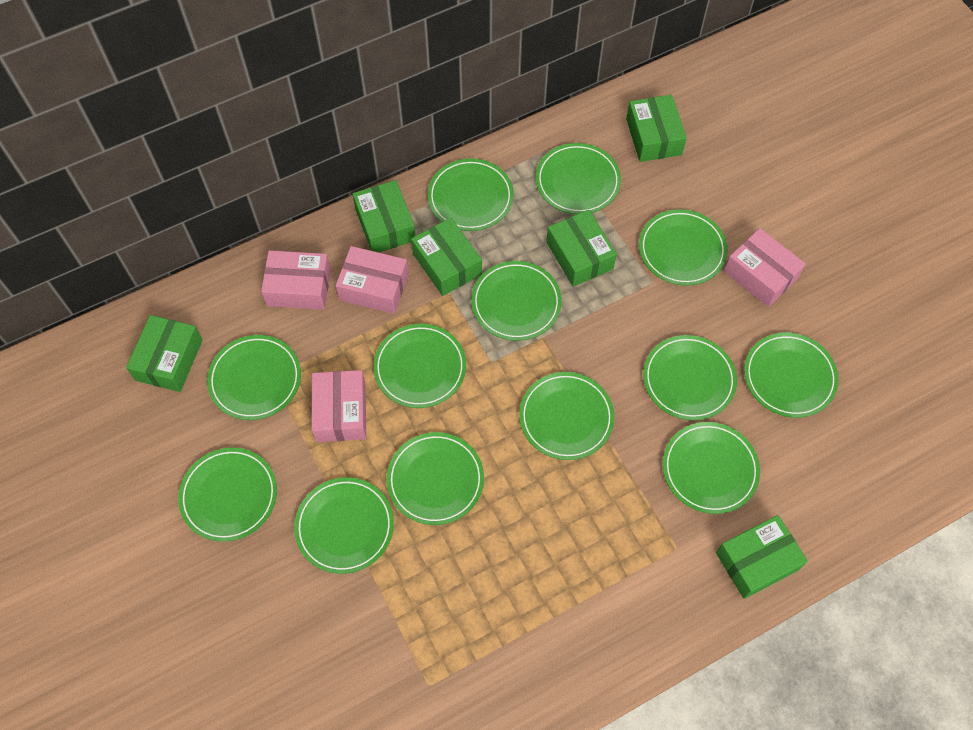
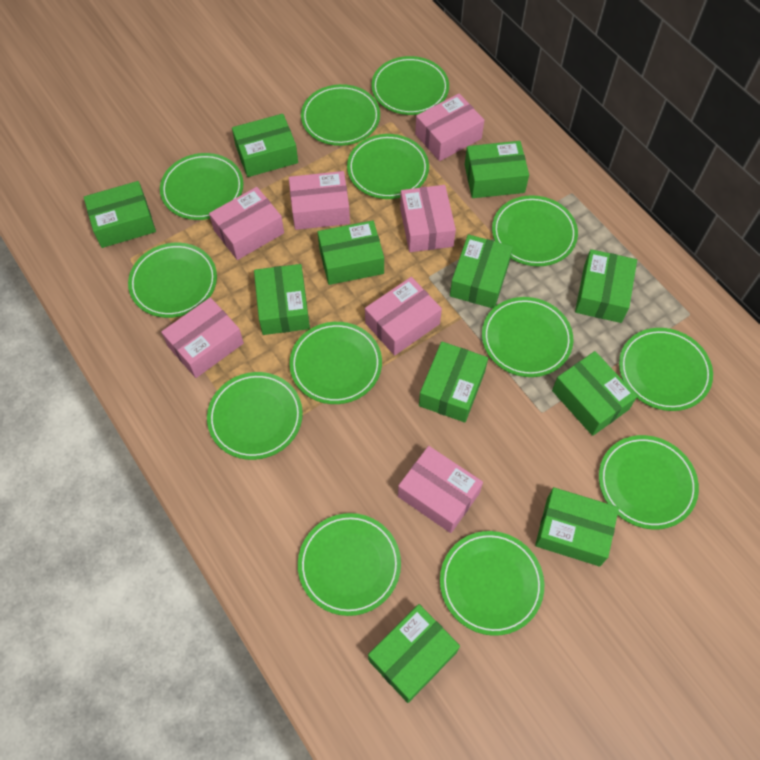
green box: 6 -> 11
pink box: 4 -> 7

